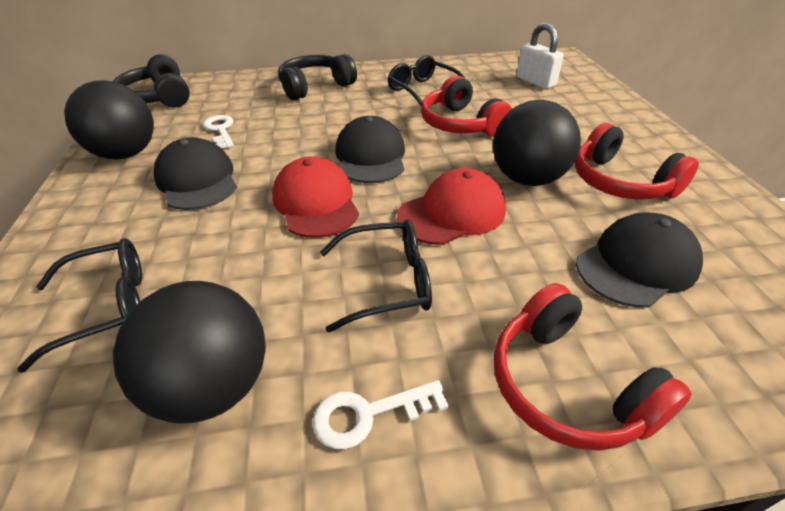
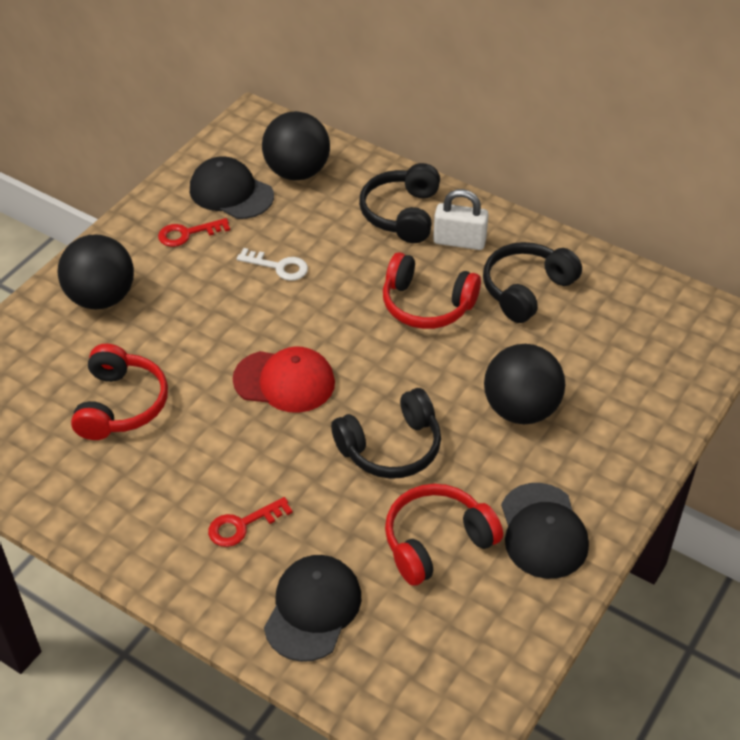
black glasses: 3 -> 0
black headphones: 2 -> 3
red cap: 2 -> 1
red key: 0 -> 2
white key: 2 -> 1

